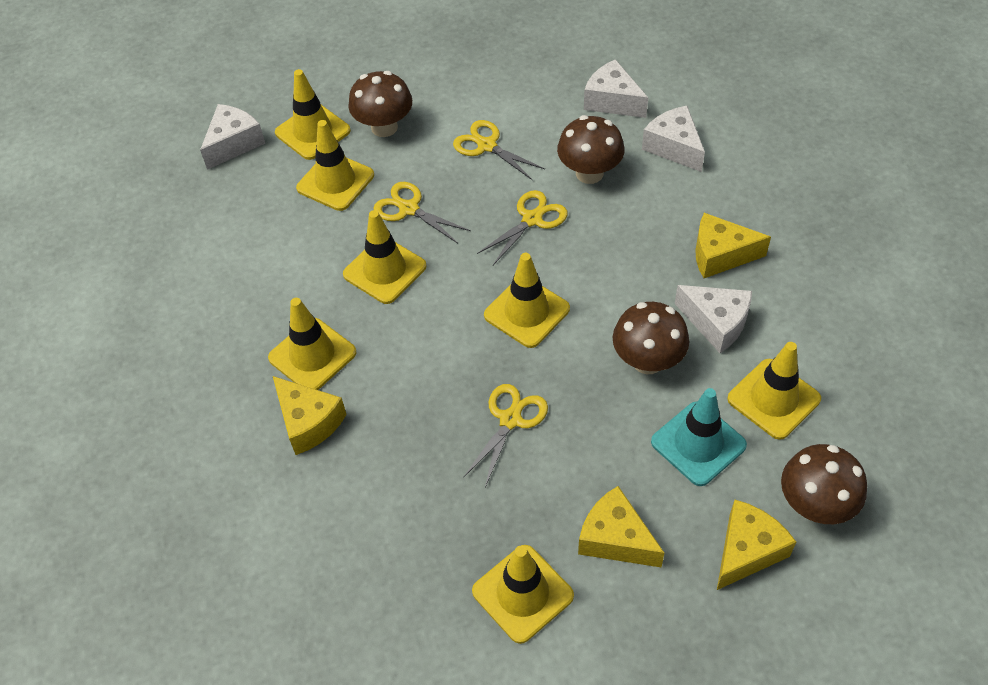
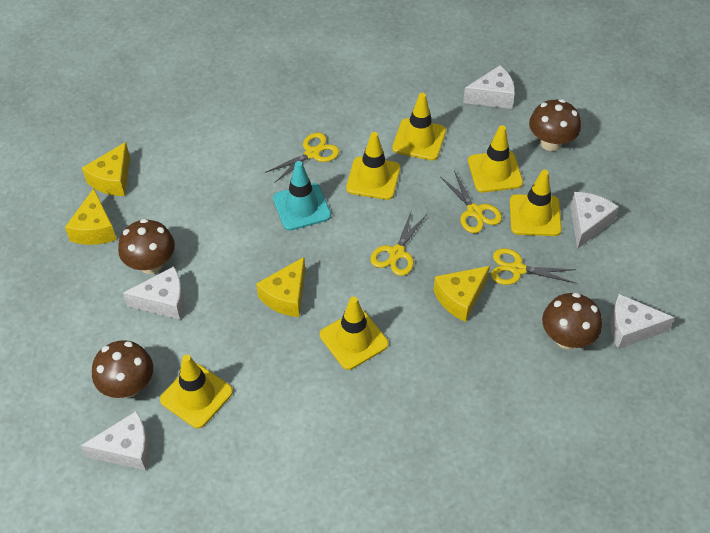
white cheese: 4 -> 5
yellow traffic cone: 7 -> 6

